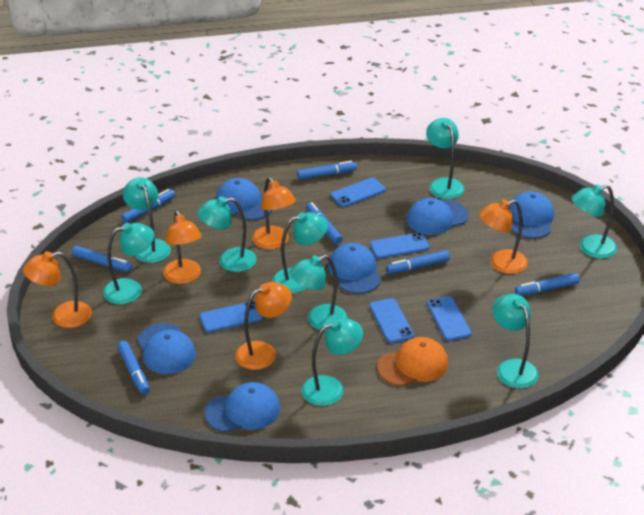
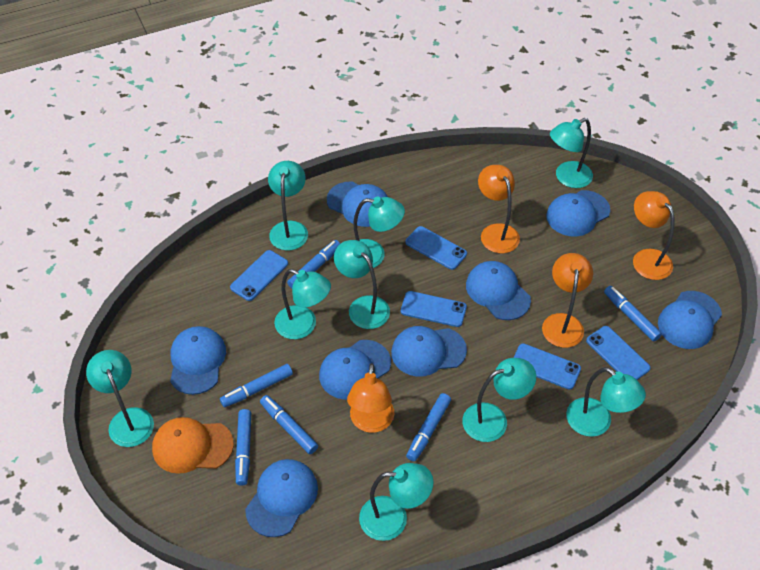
blue cap: 6 -> 8
blue marker: 7 -> 6
orange lamp: 5 -> 4

